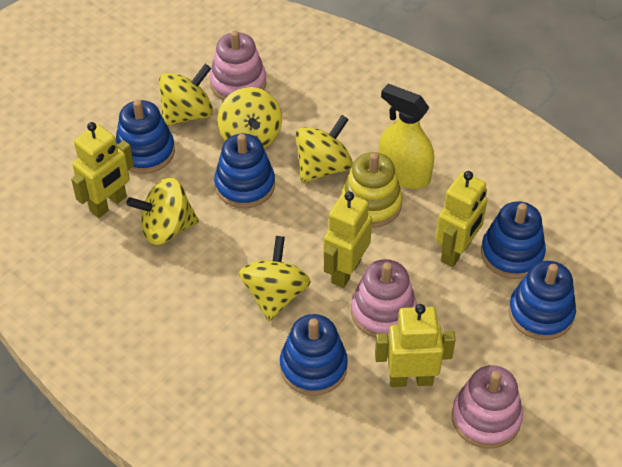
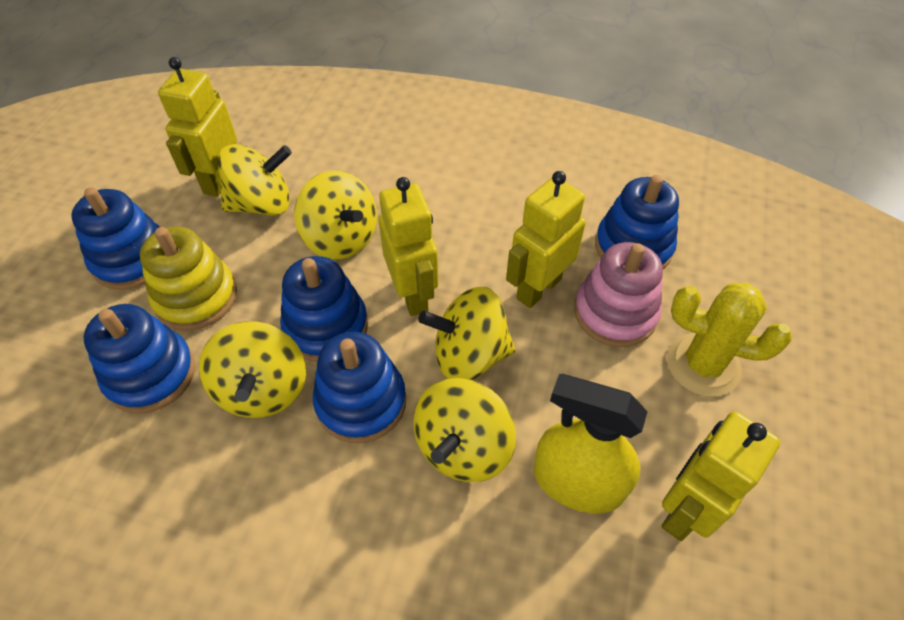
pink stacking toy: 3 -> 1
yellow cactus: 0 -> 1

